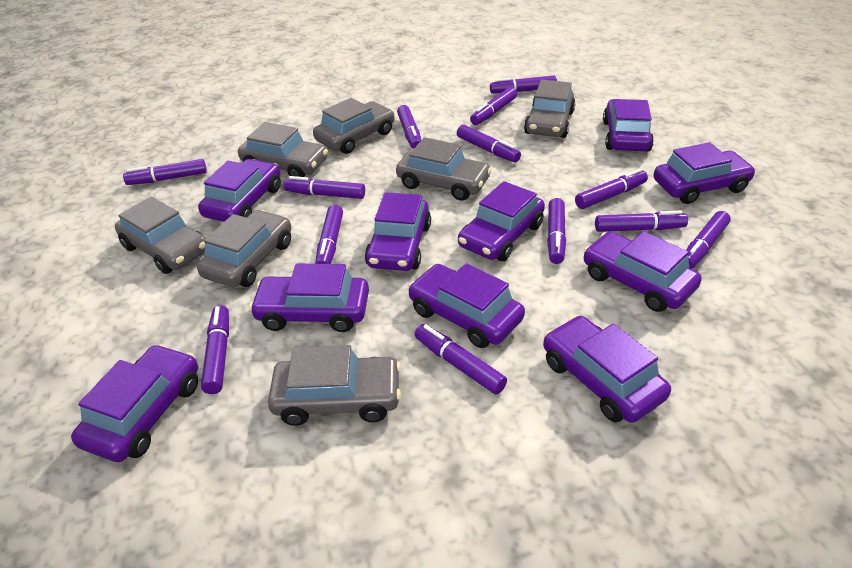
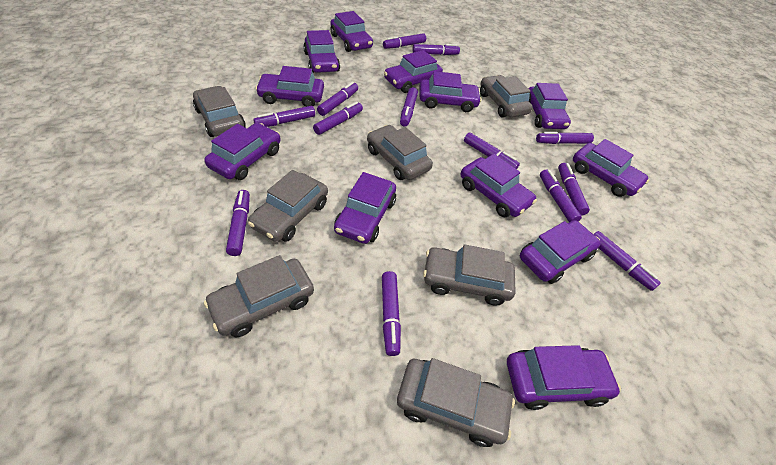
purple car: 10 -> 12

